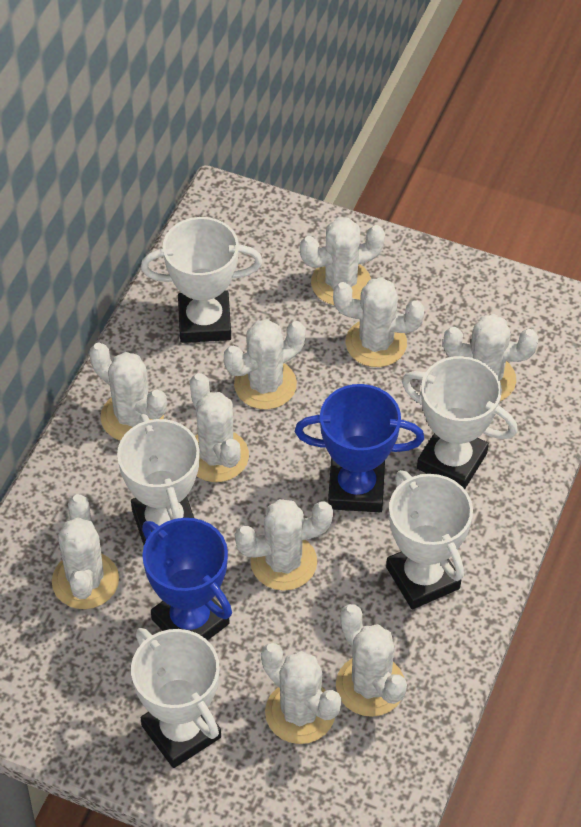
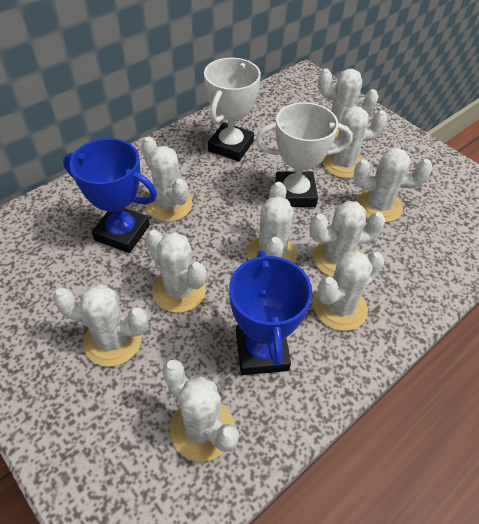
white trophy: 5 -> 2

